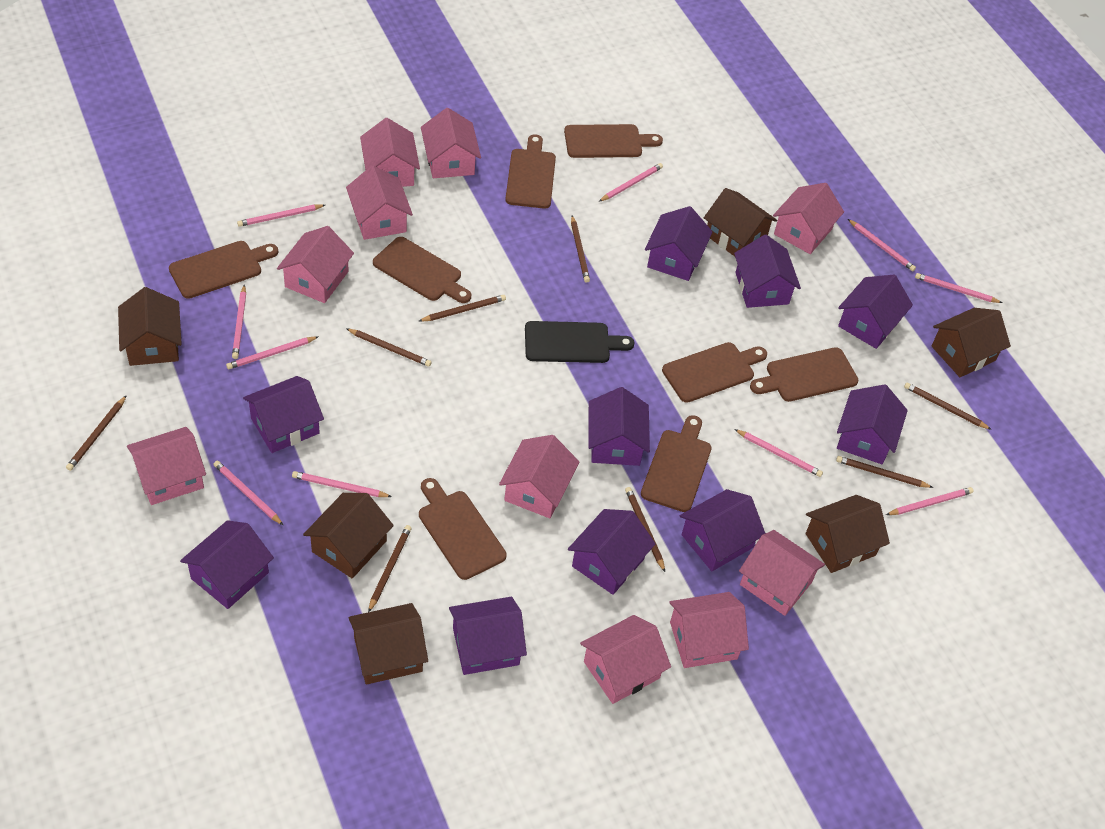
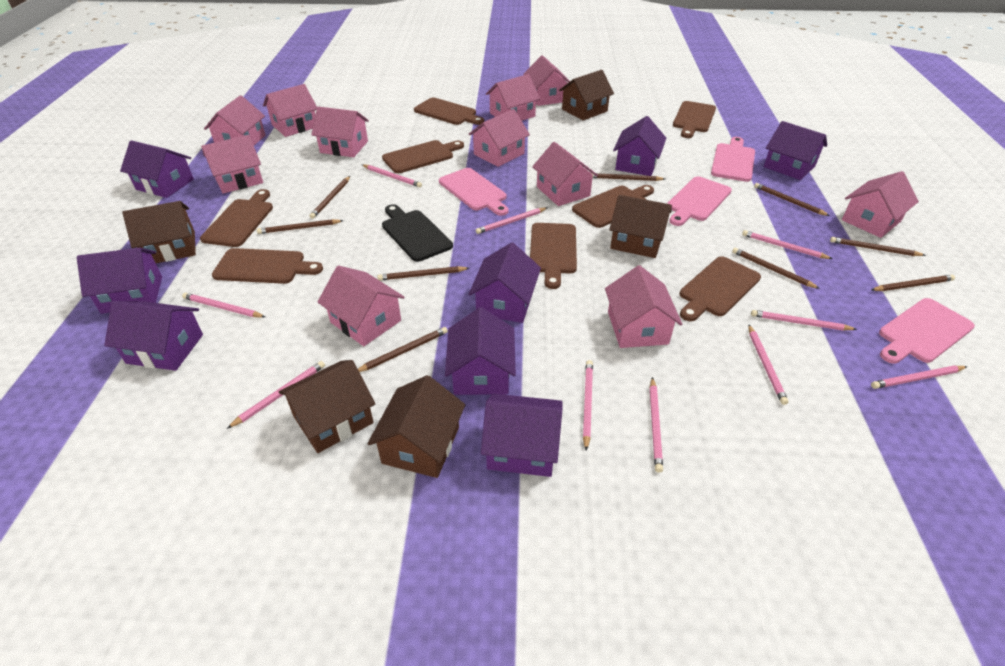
brown house: 6 -> 5
brown pencil: 8 -> 9
pink cutting board: 0 -> 4
pink house: 10 -> 11
purple house: 10 -> 8

